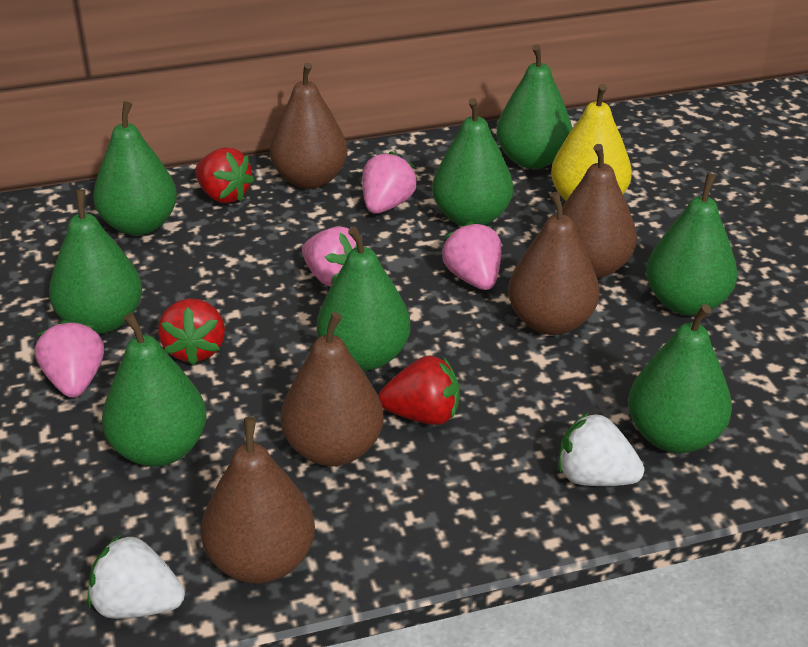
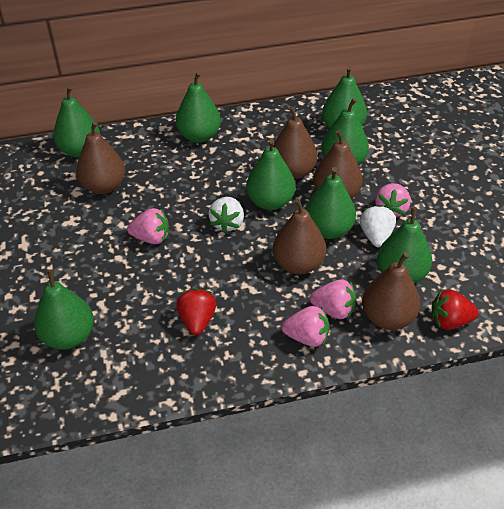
red strawberry: 3 -> 2
yellow pear: 1 -> 0

